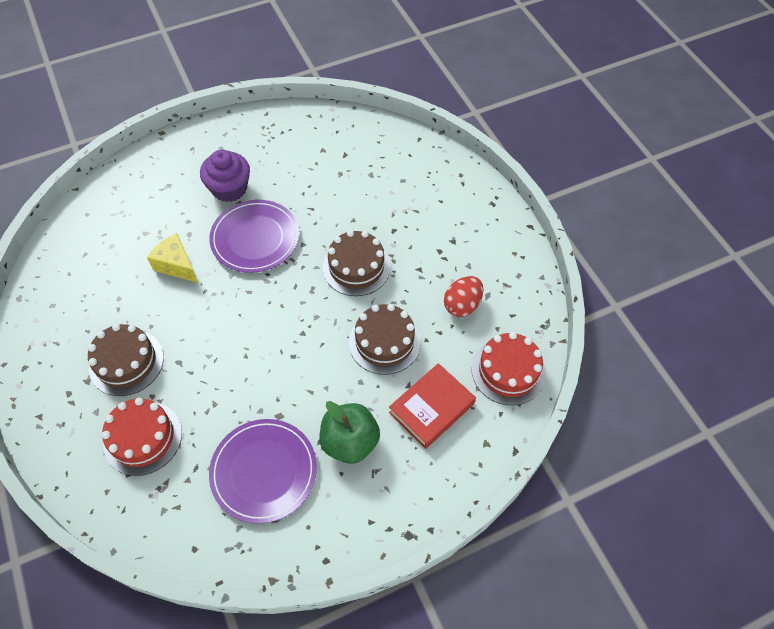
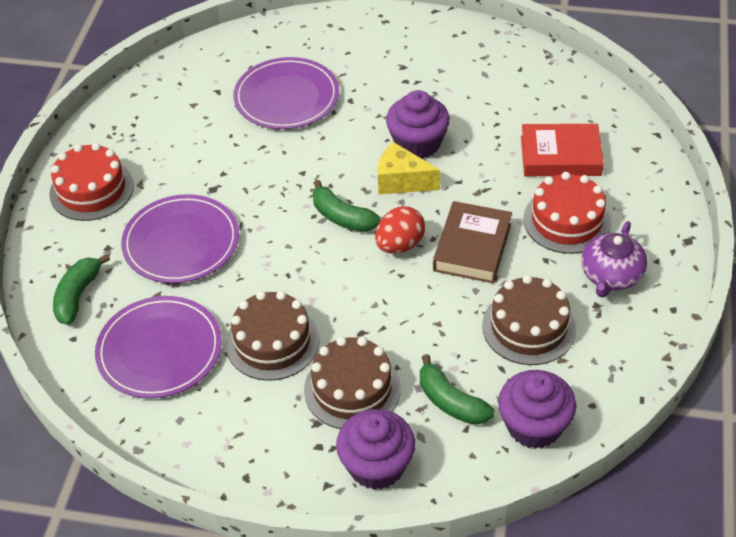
brown book: 0 -> 1
green apple: 1 -> 0
green banana: 0 -> 3
purple cupcake: 1 -> 3
purple plate: 2 -> 3
purple teapot: 0 -> 1

